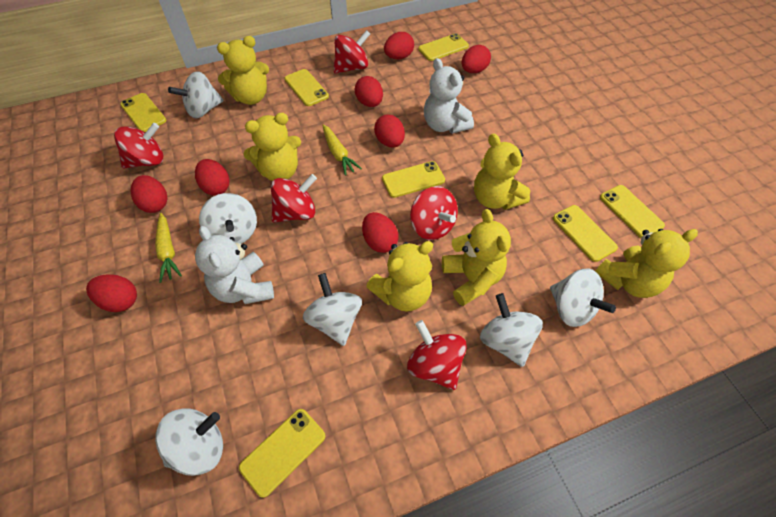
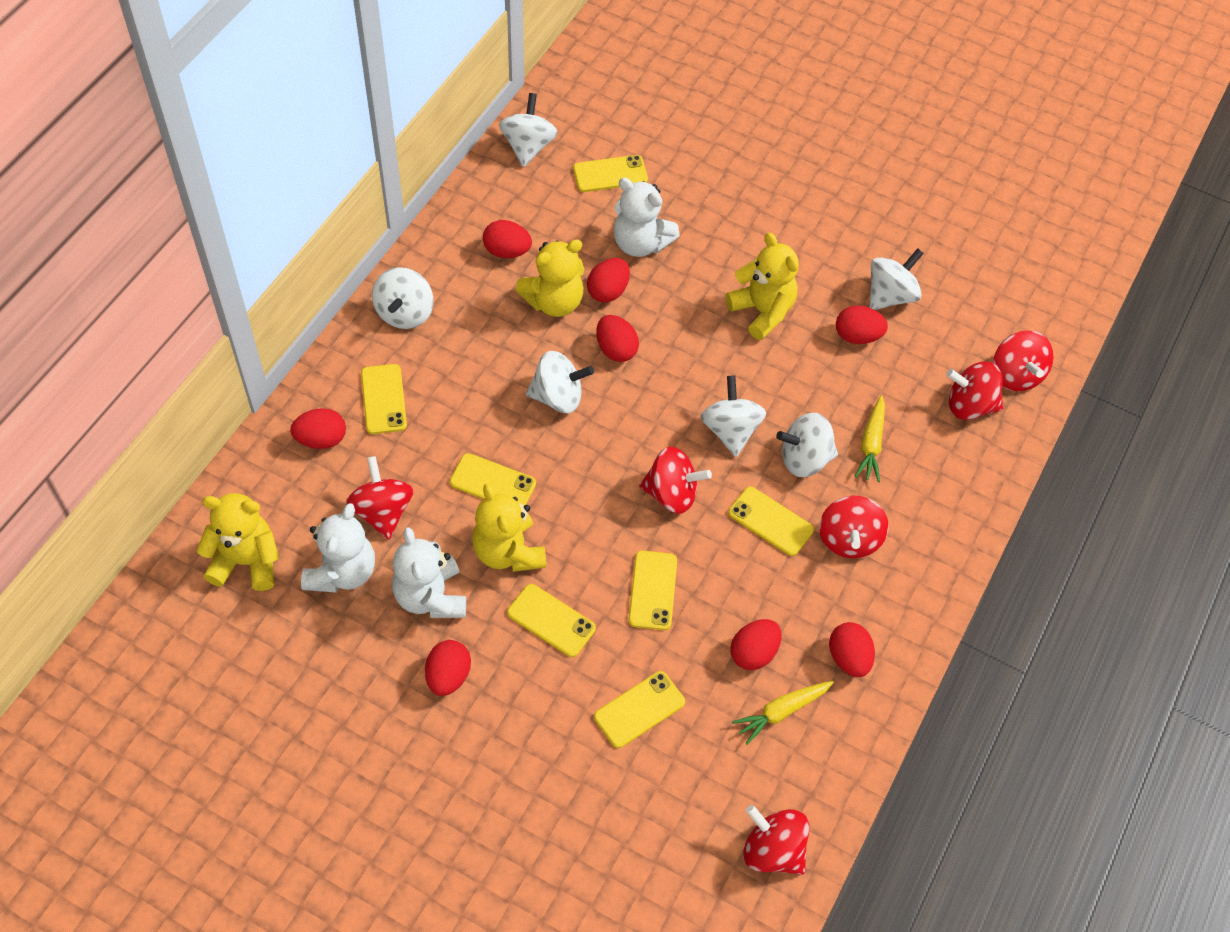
red spinning top: 5 -> 6
white teddy bear: 2 -> 3
yellow teddy bear: 6 -> 4

